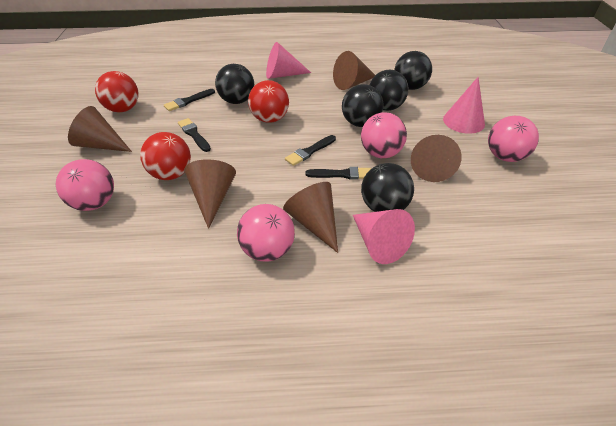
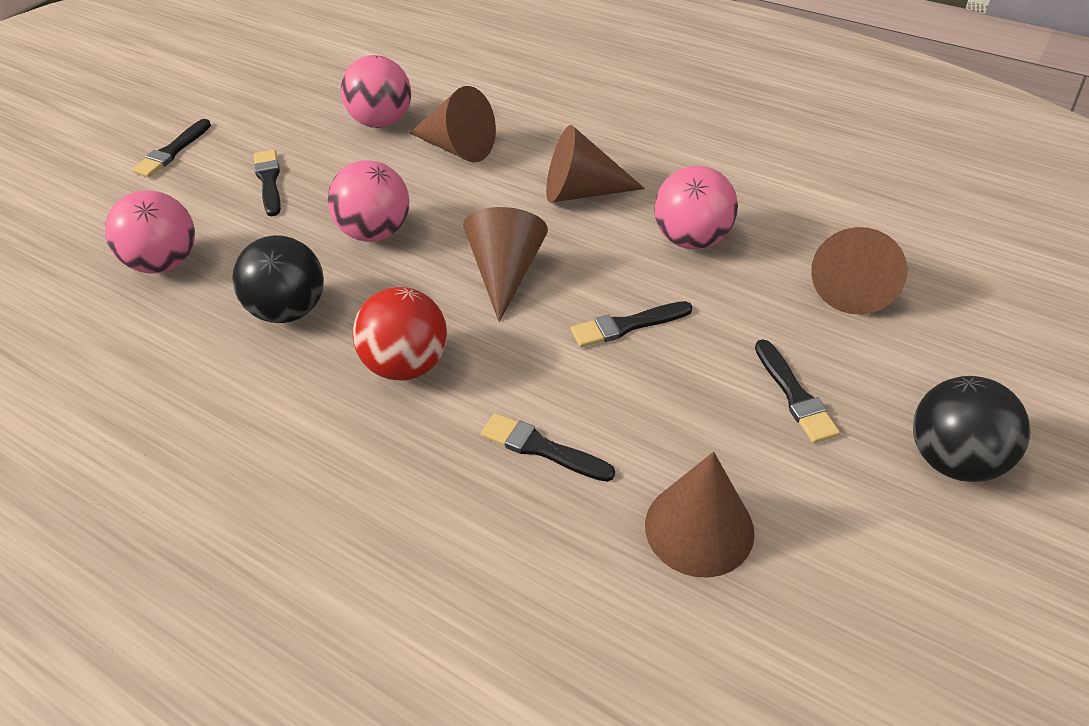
black ball: 5 -> 2
black brush: 4 -> 5
pink cone: 3 -> 0
red ball: 3 -> 1

